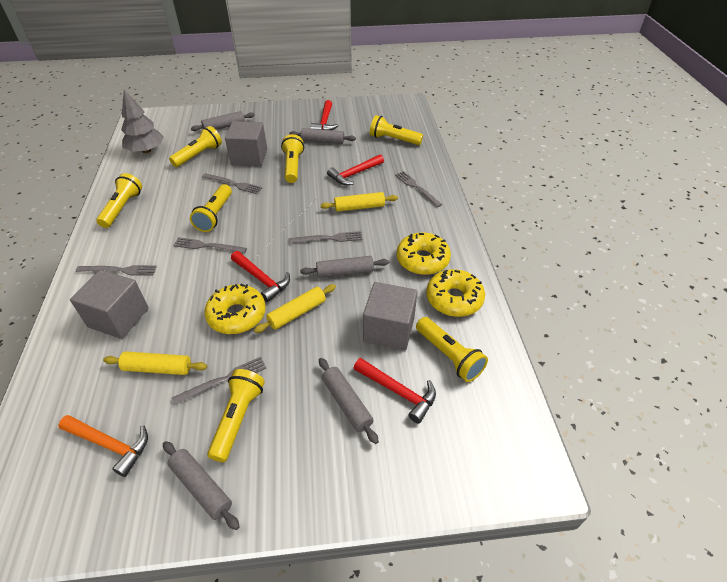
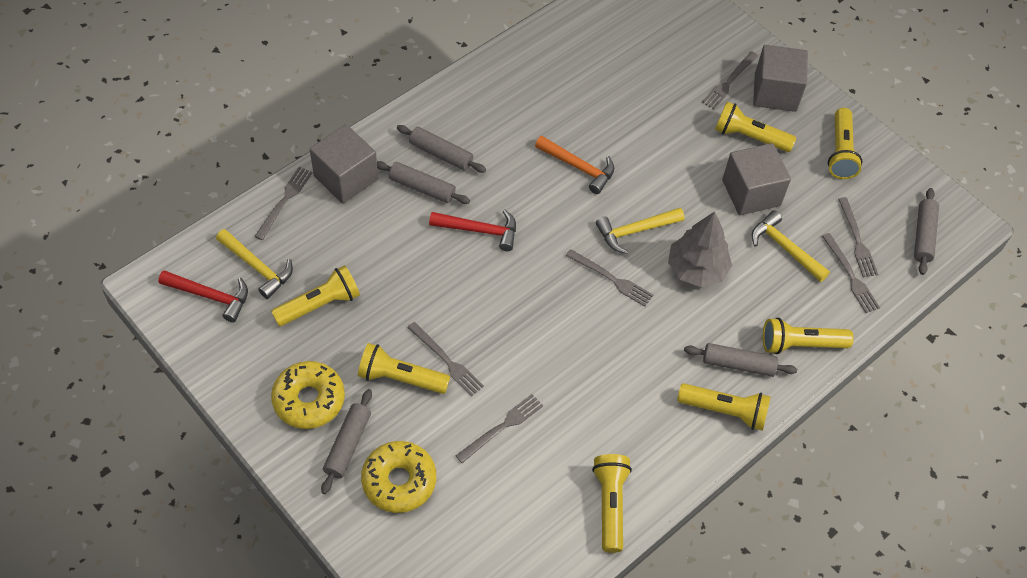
grey fork: 6 -> 7
red hammer: 4 -> 2
yellow donut: 3 -> 2
yellow hammer: 0 -> 3
yellow rolling pin: 3 -> 0

